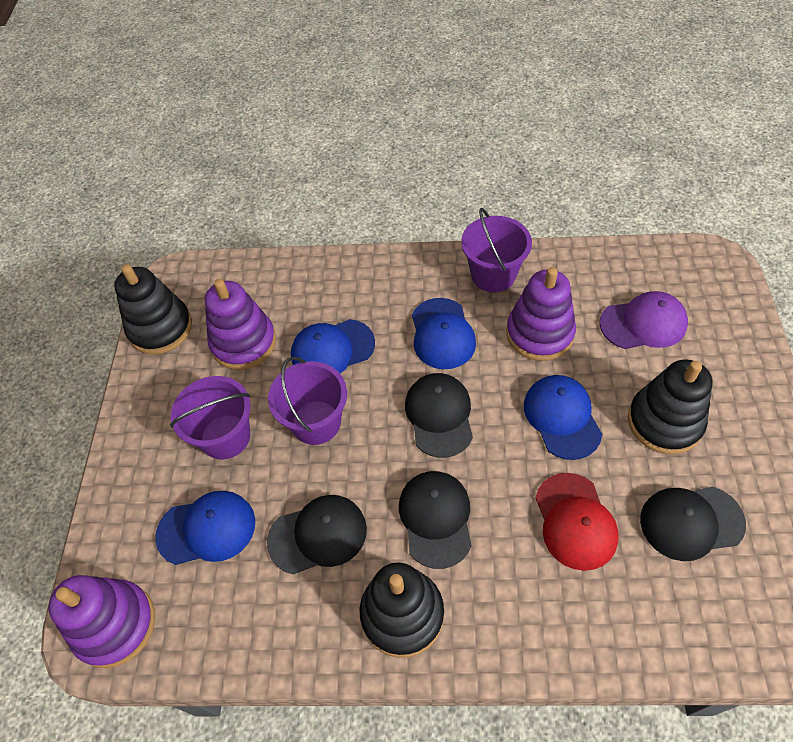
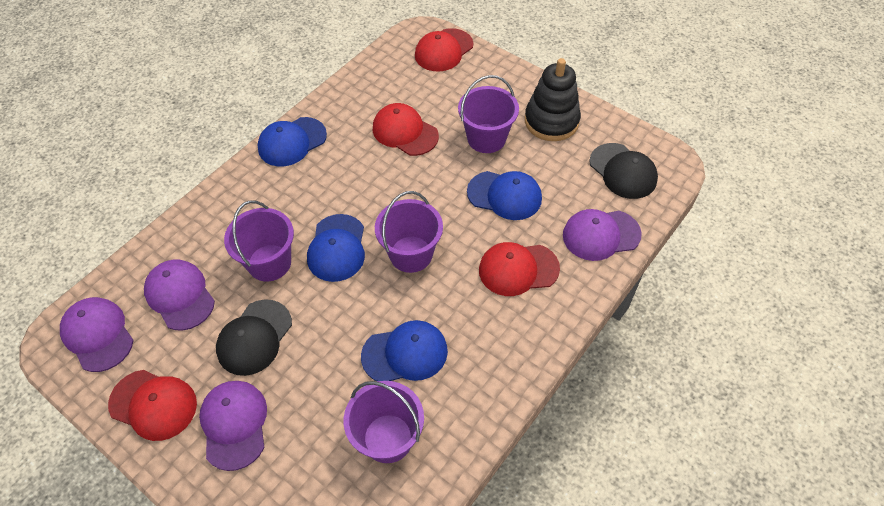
black cap: 4 -> 2
black stacking toy: 3 -> 1
purple bucket: 3 -> 4
purple cap: 1 -> 4
purple stacking toy: 3 -> 0
red cap: 1 -> 4

